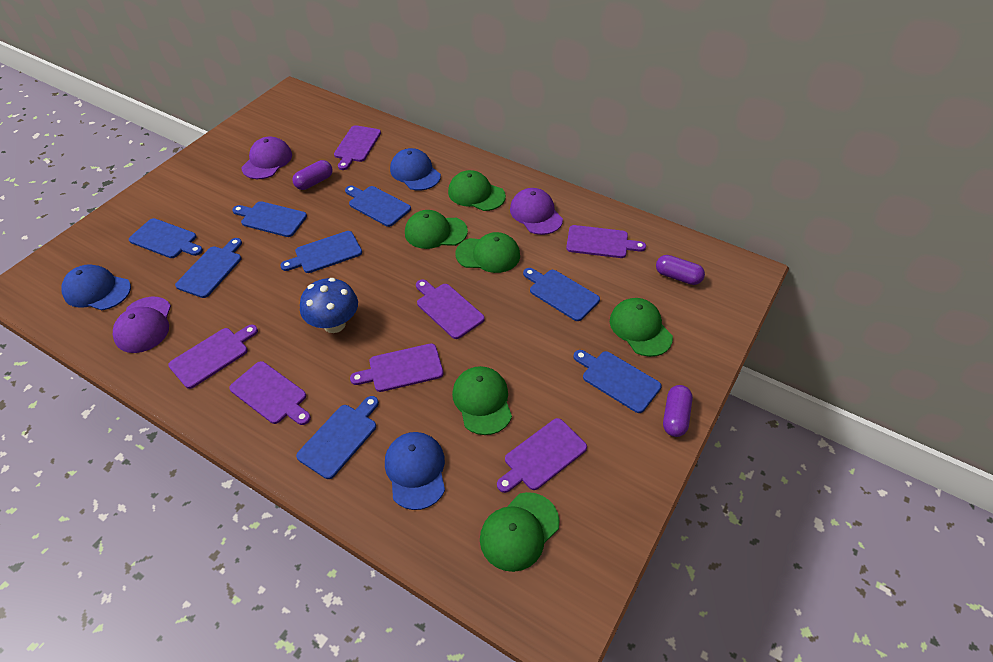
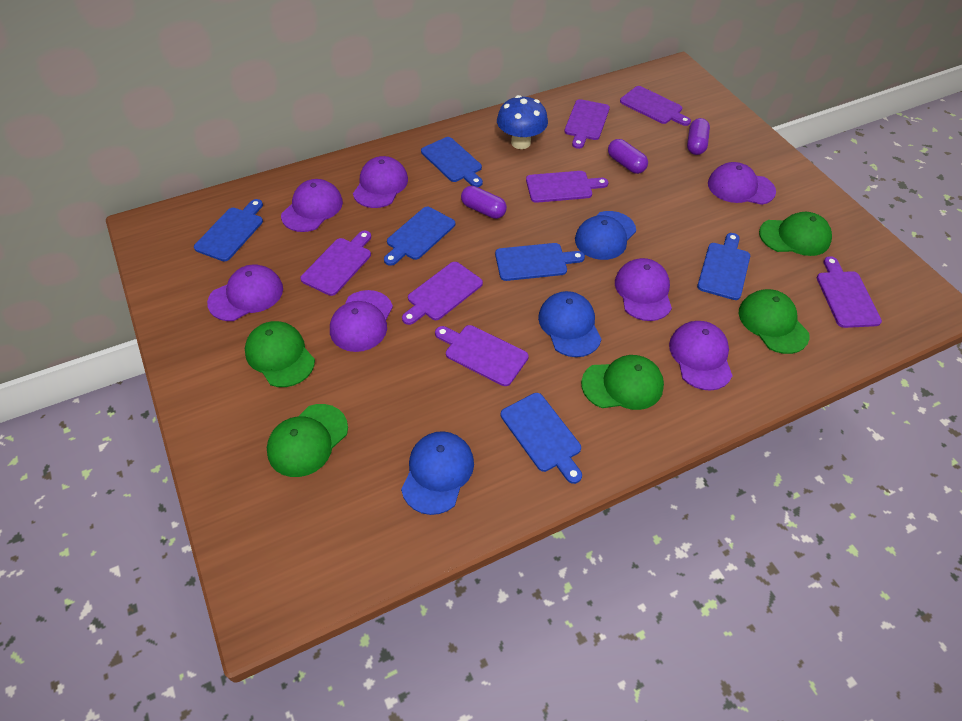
blue cutting board: 8 -> 6
green cap: 6 -> 5
purple cap: 3 -> 7

